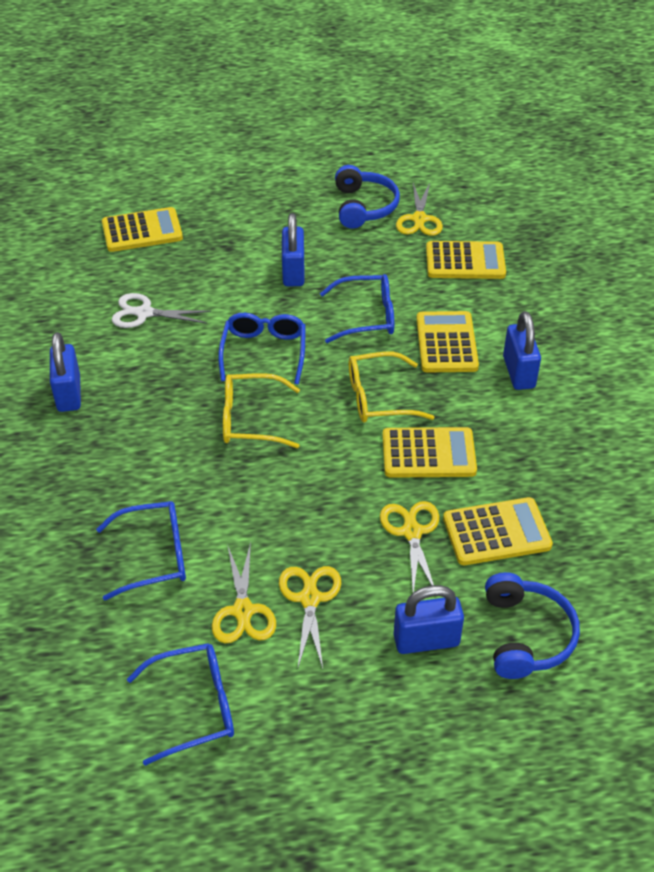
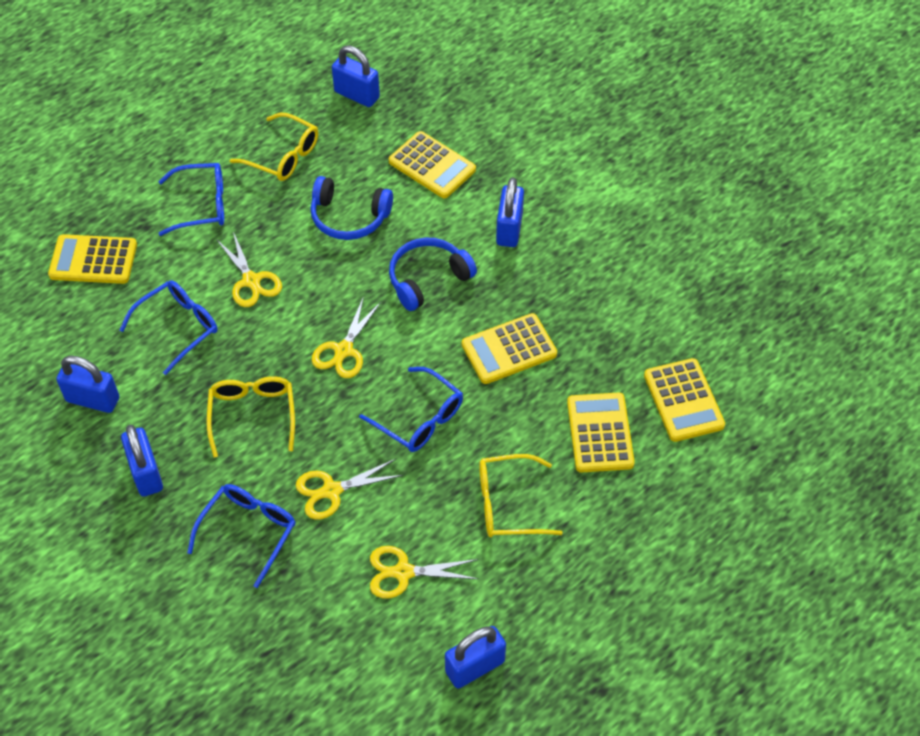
blue padlock: 4 -> 5
white scissors: 1 -> 0
yellow glasses: 2 -> 3

